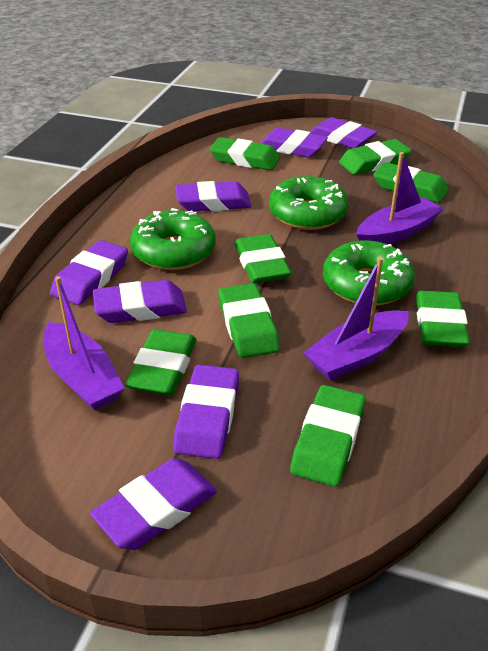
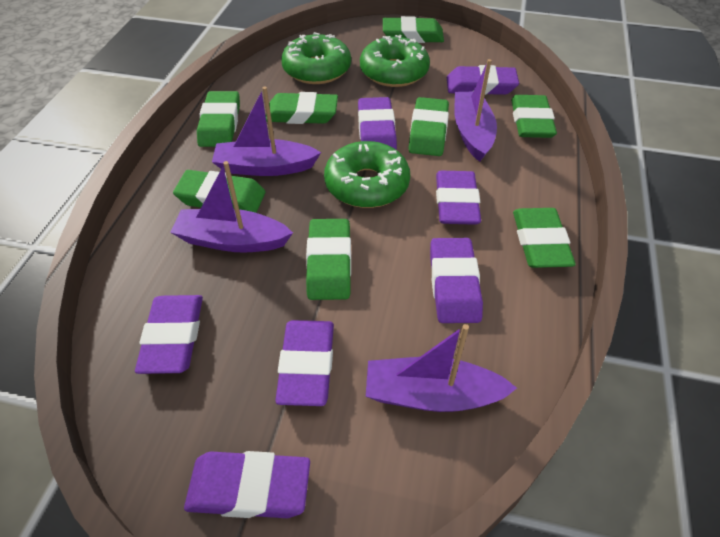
purple boat: 3 -> 4

